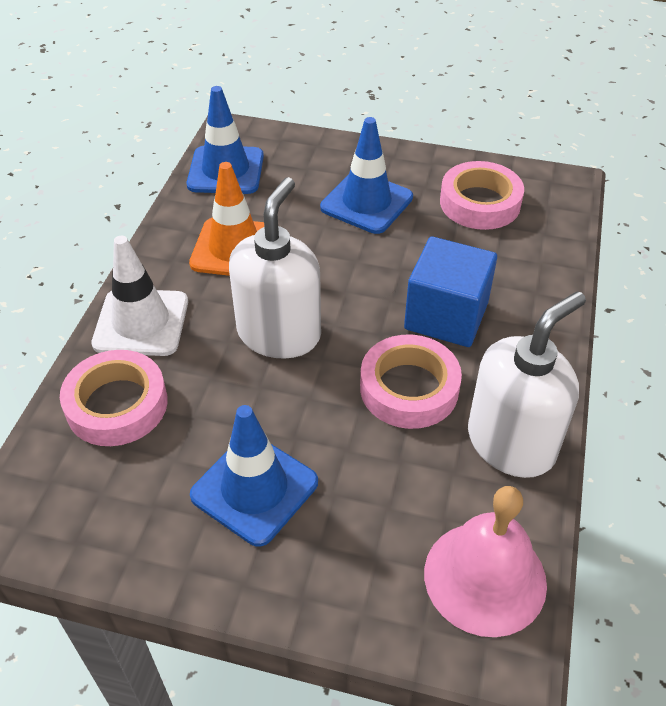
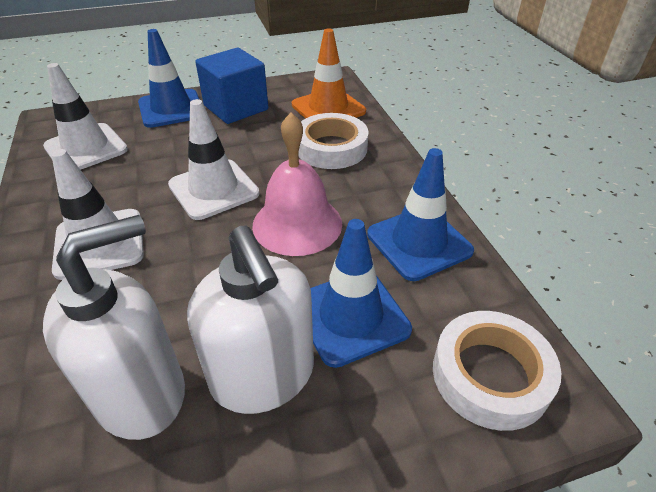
pink tape: 3 -> 0
white tape: 0 -> 2
white traffic cone: 1 -> 3

